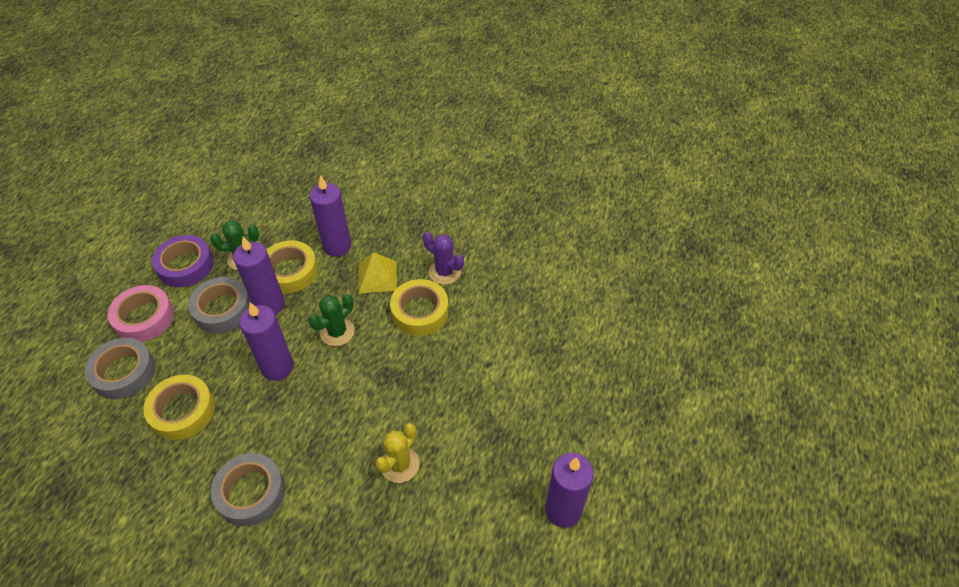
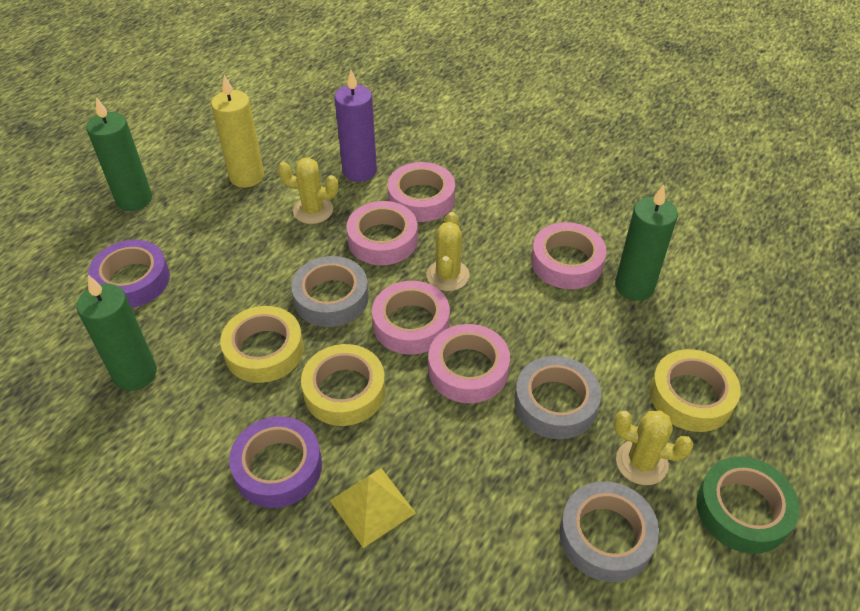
green cactus: 2 -> 0
green candle: 0 -> 3
green tape: 0 -> 1
pink tape: 1 -> 5
purple cactus: 1 -> 0
purple candle: 4 -> 1
purple tape: 1 -> 2
yellow cactus: 1 -> 3
yellow candle: 0 -> 1

